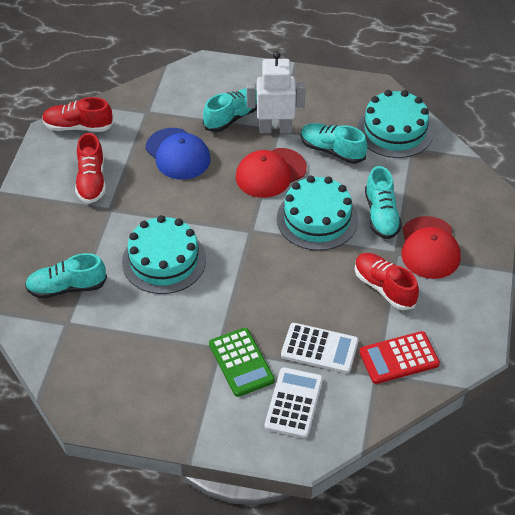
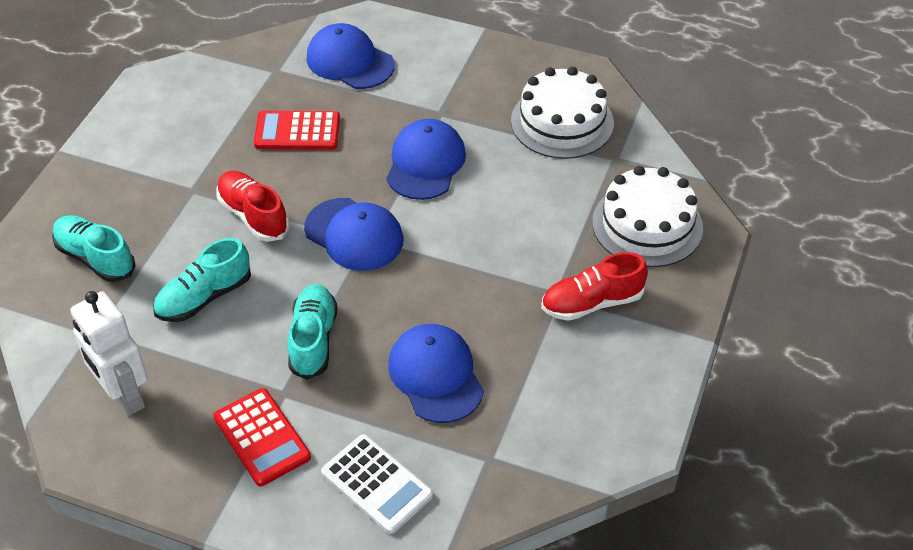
blue cap: 1 -> 4
green calculator: 1 -> 0
red calculator: 1 -> 2
red cap: 2 -> 0
red shoe: 3 -> 2
turquoise cake: 3 -> 0
turquoise shoe: 4 -> 3
white cake: 0 -> 2
white calculator: 2 -> 1

